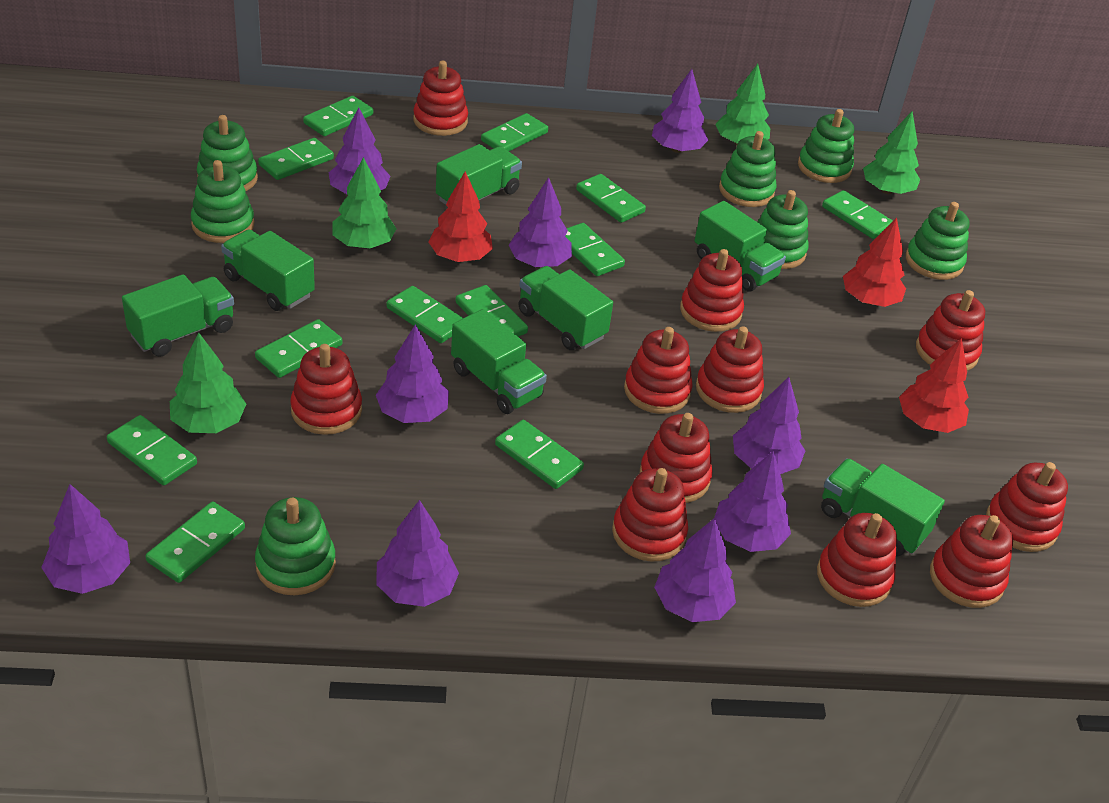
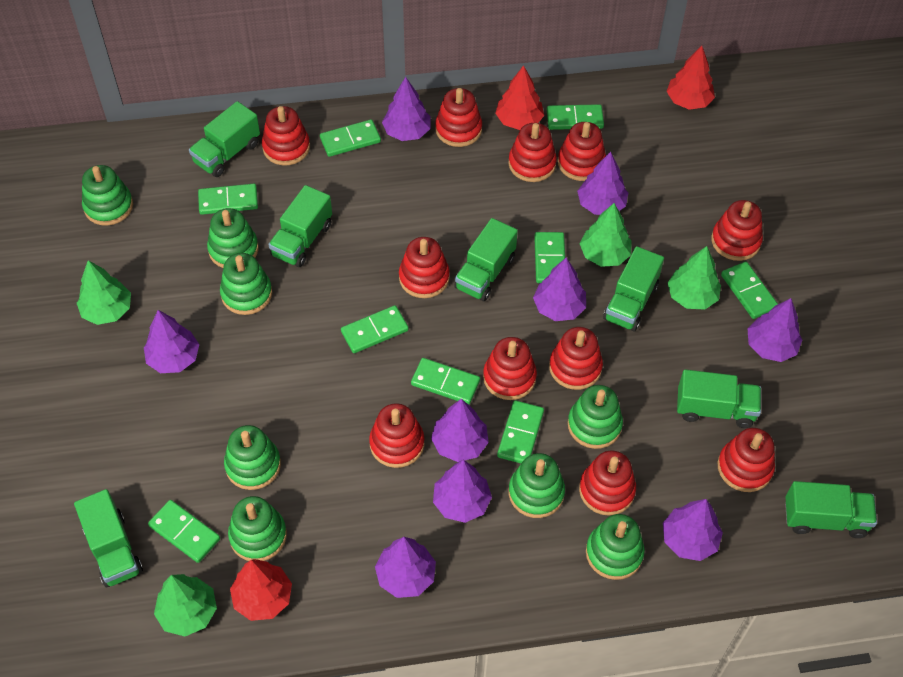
green domino: 12 -> 9
green stacking toy: 7 -> 8

